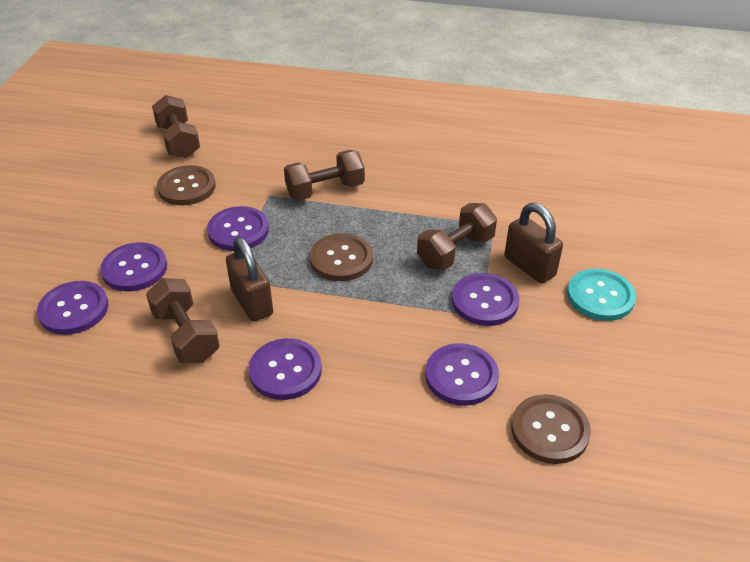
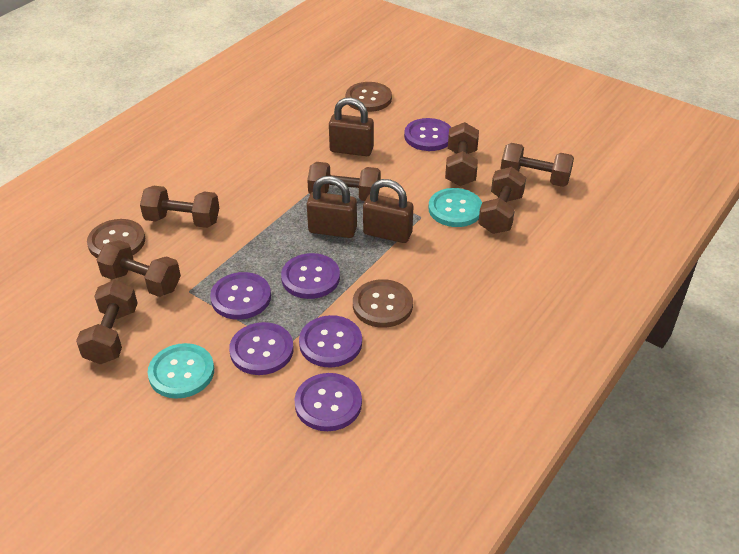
brown dumbbell: 4 -> 7
brown padlock: 2 -> 3
turquoise button: 1 -> 2

